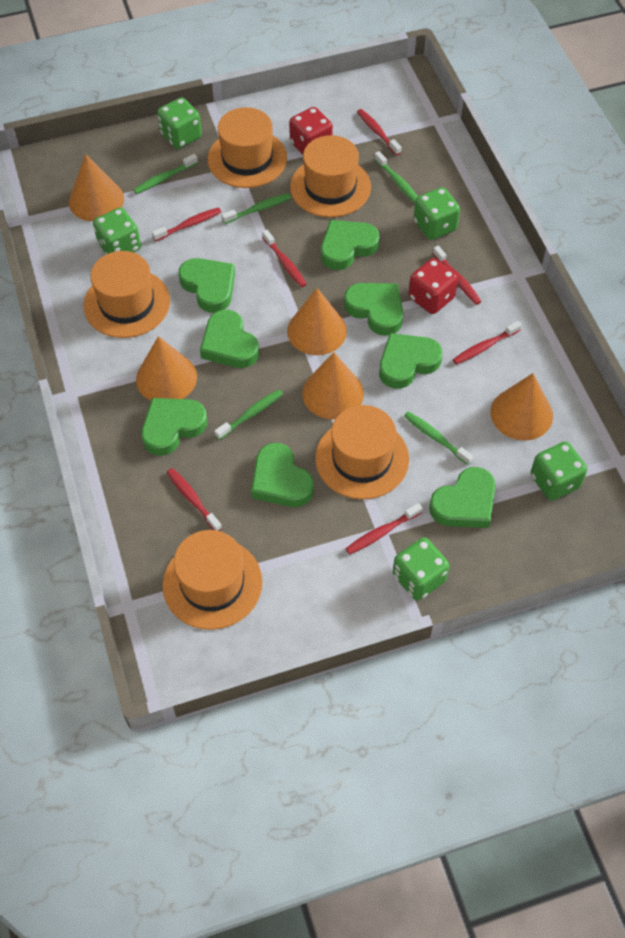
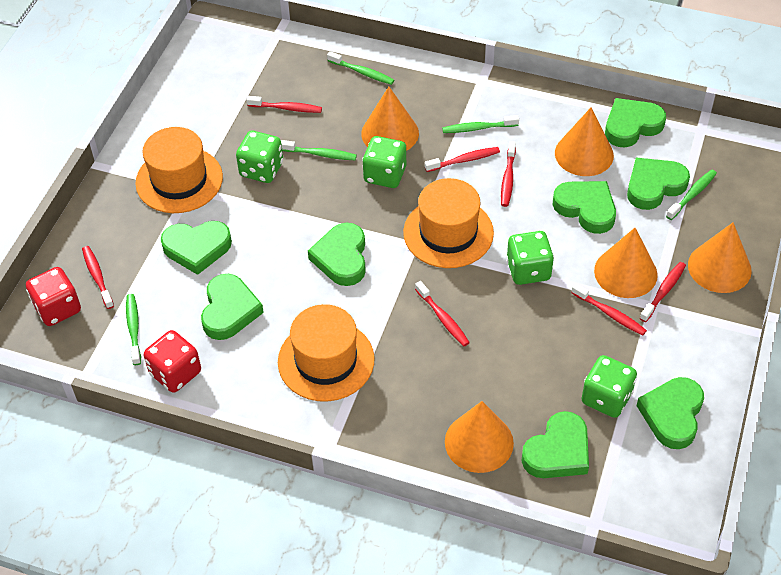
green dice: 5 -> 4
orange hat: 5 -> 3

